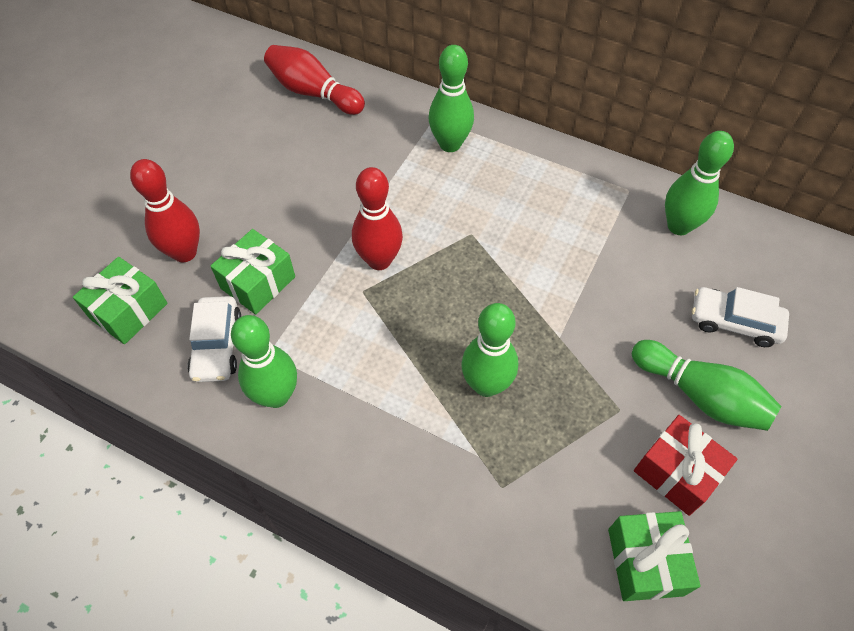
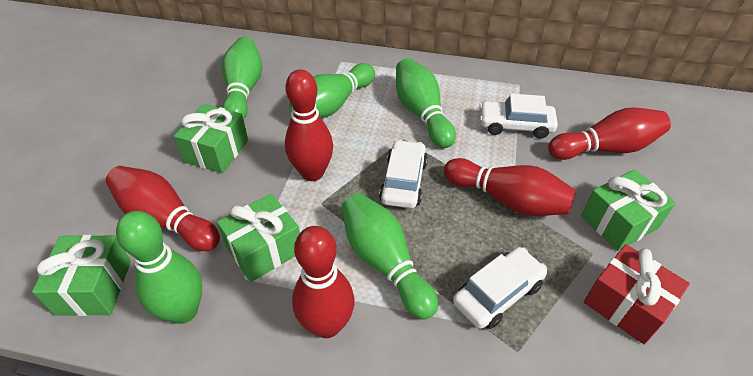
green gift: 3 -> 4
red bowling pin: 3 -> 5
white car: 2 -> 3

